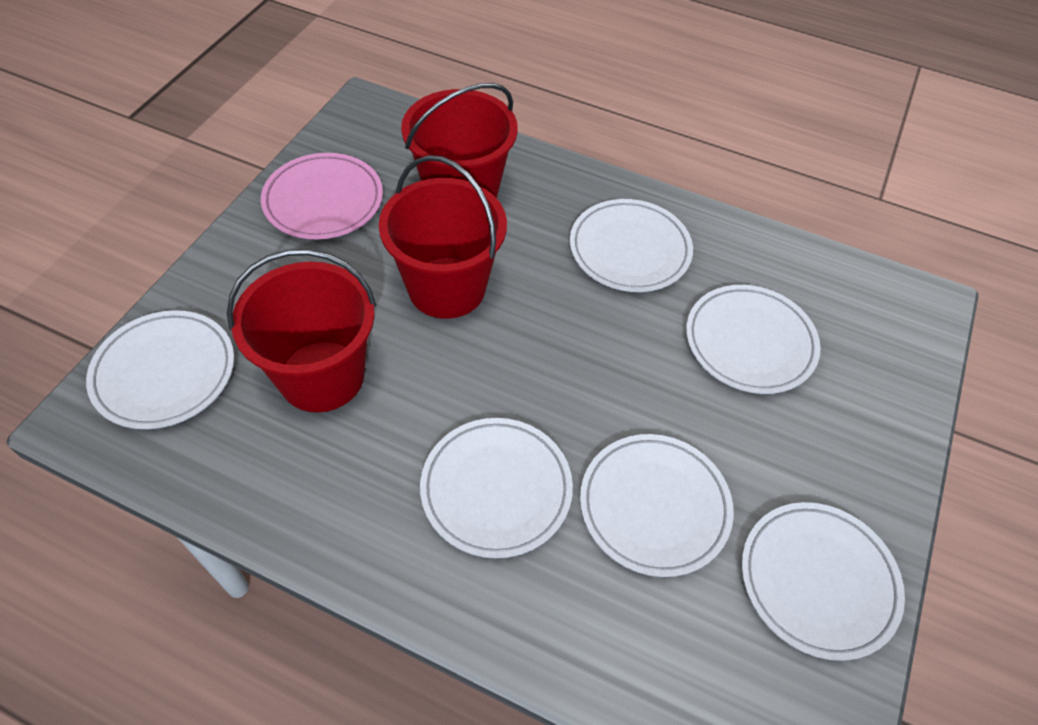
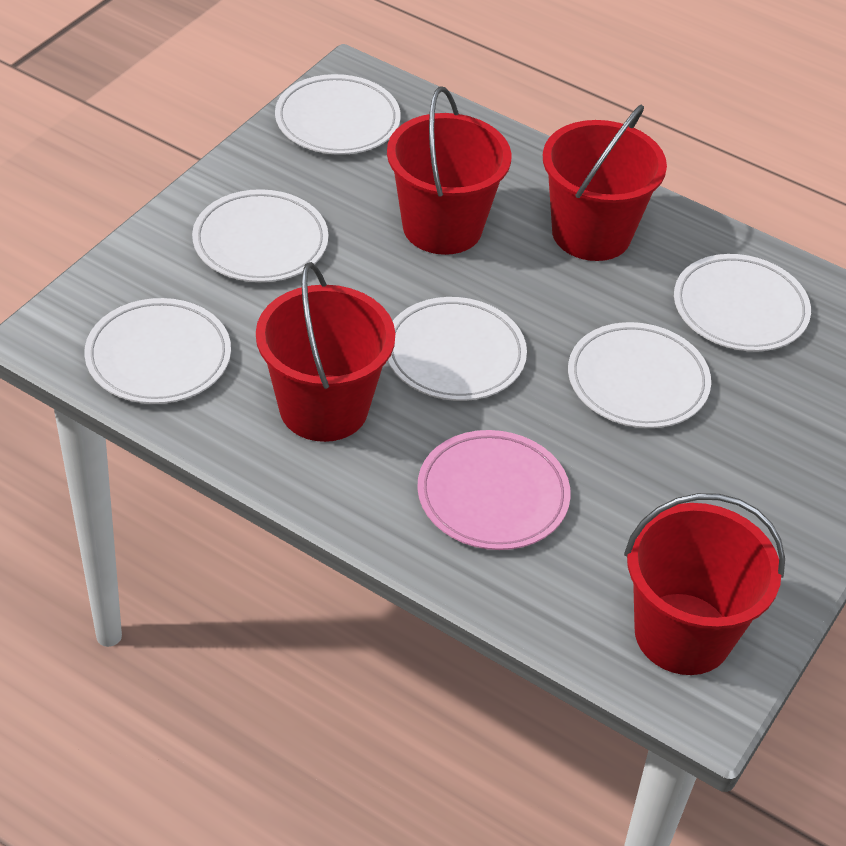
red bucket: 3 -> 4

